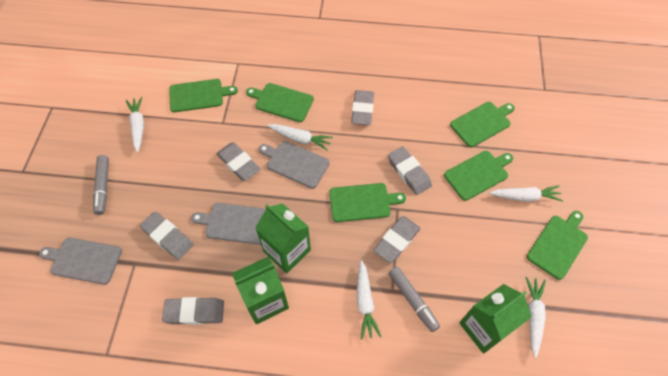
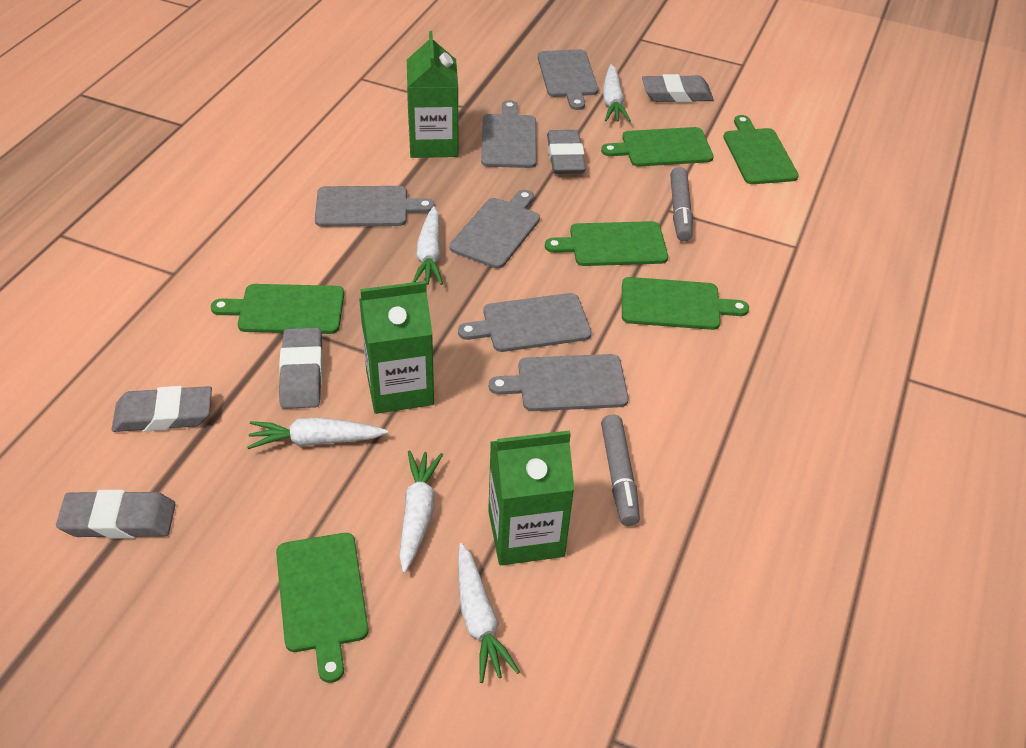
grey cutting board: 3 -> 6
grey eraser: 6 -> 5

